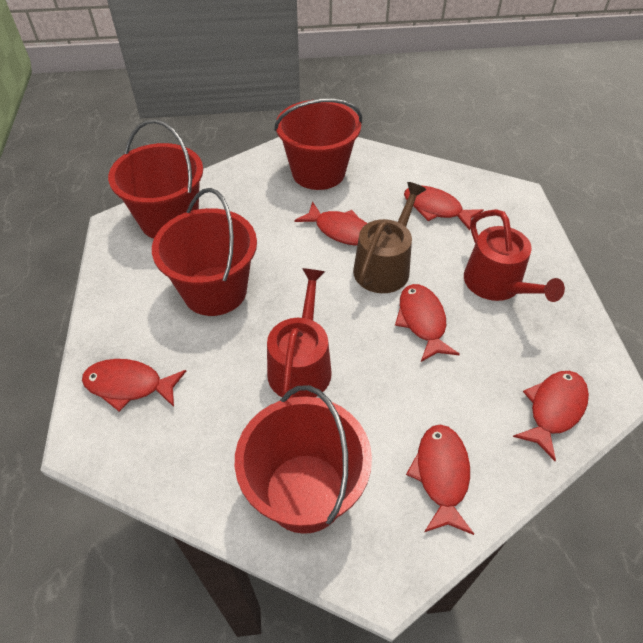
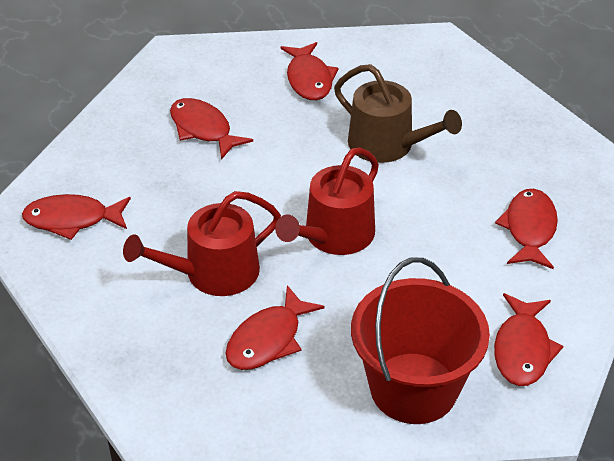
red bucket: 4 -> 1

